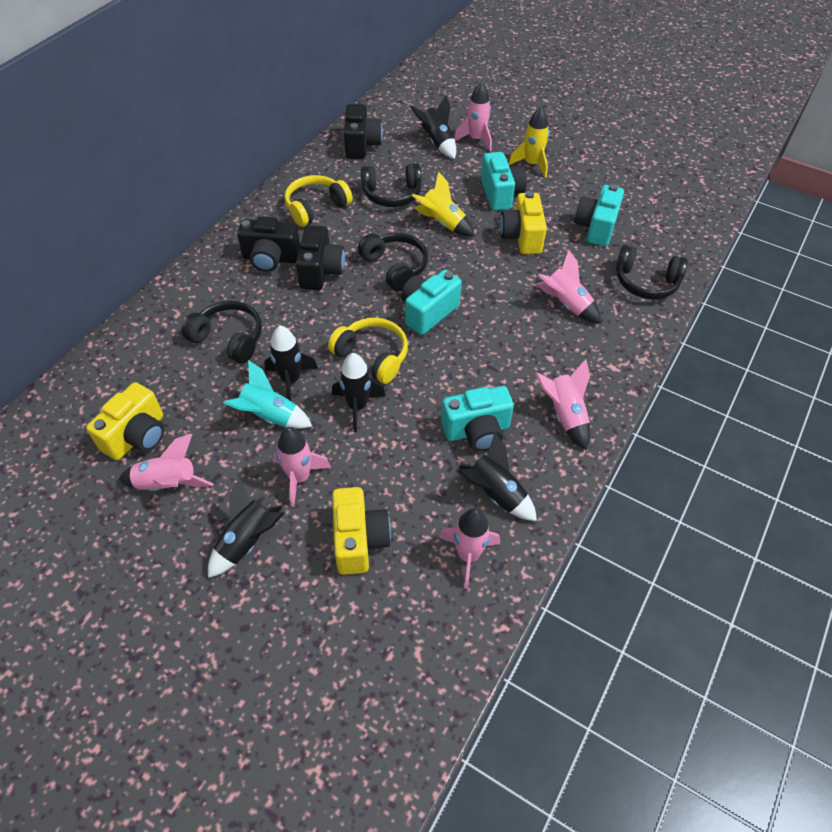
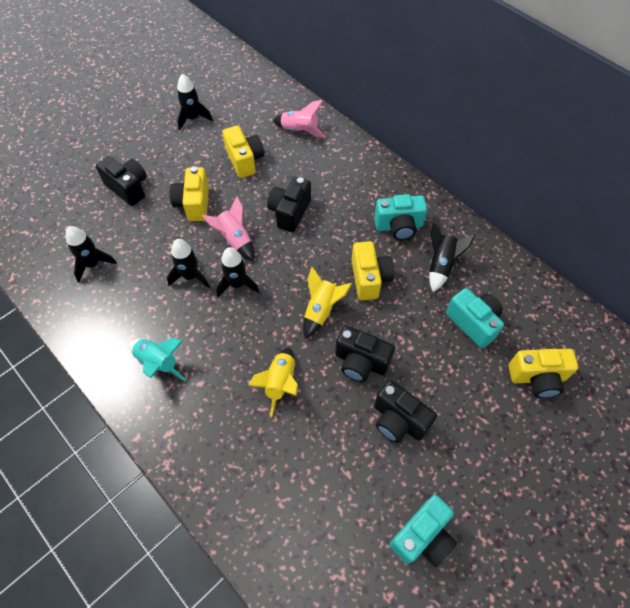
black camera: 3 -> 4
black headphones: 4 -> 0
pink rocket: 6 -> 2
turquoise camera: 4 -> 3
yellow camera: 3 -> 4
yellow headphones: 2 -> 0

